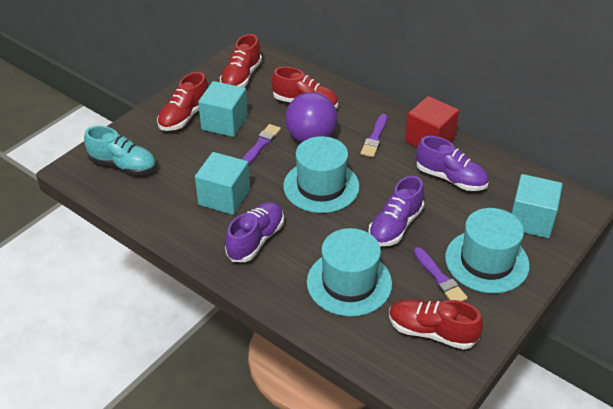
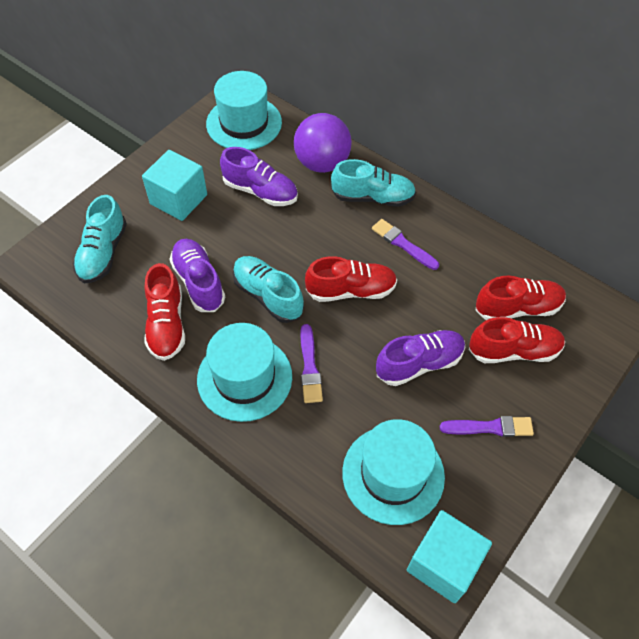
red cube: 1 -> 0
turquoise cube: 3 -> 2
turquoise shoe: 1 -> 3

